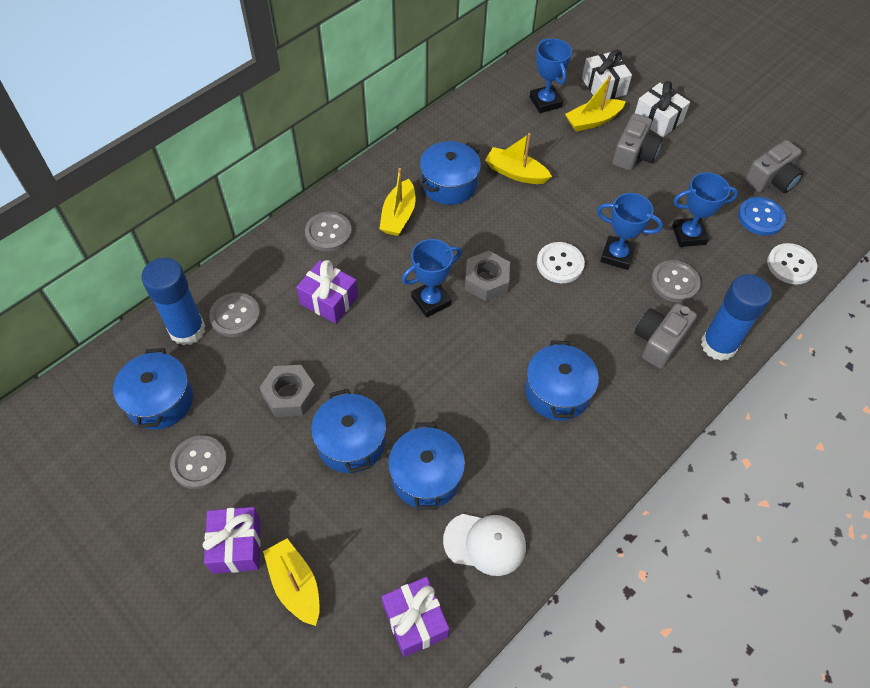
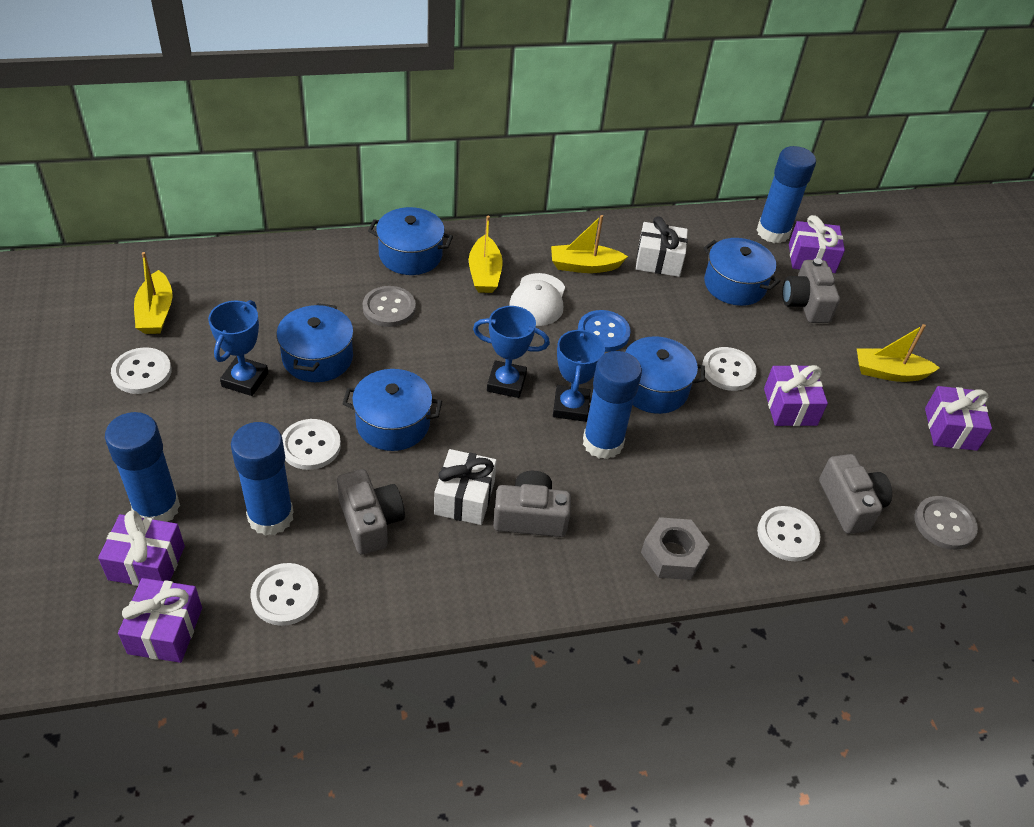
blue glue stick: 2 -> 4
blue trophy: 4 -> 3
grey button: 4 -> 2
grey camera: 3 -> 4
grey nut: 2 -> 1
purple gift: 3 -> 5
white button: 2 -> 5

